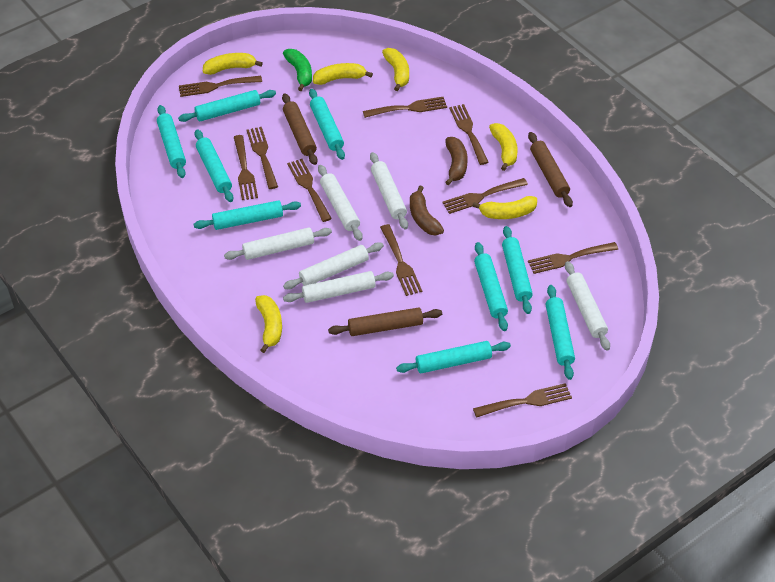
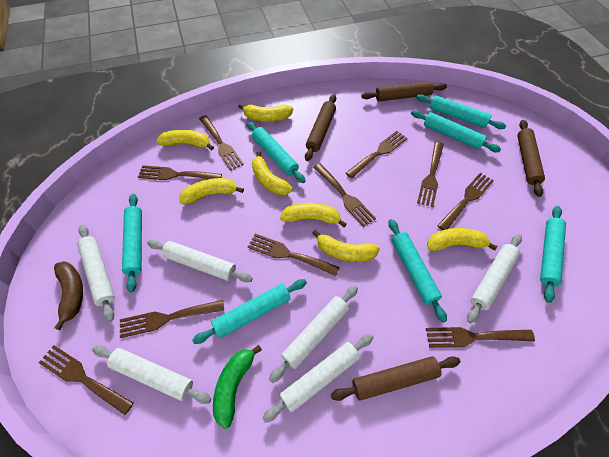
brown banana: 2 -> 1
brown rolling pin: 3 -> 4
turquoise rolling pin: 9 -> 7
yellow banana: 6 -> 7

